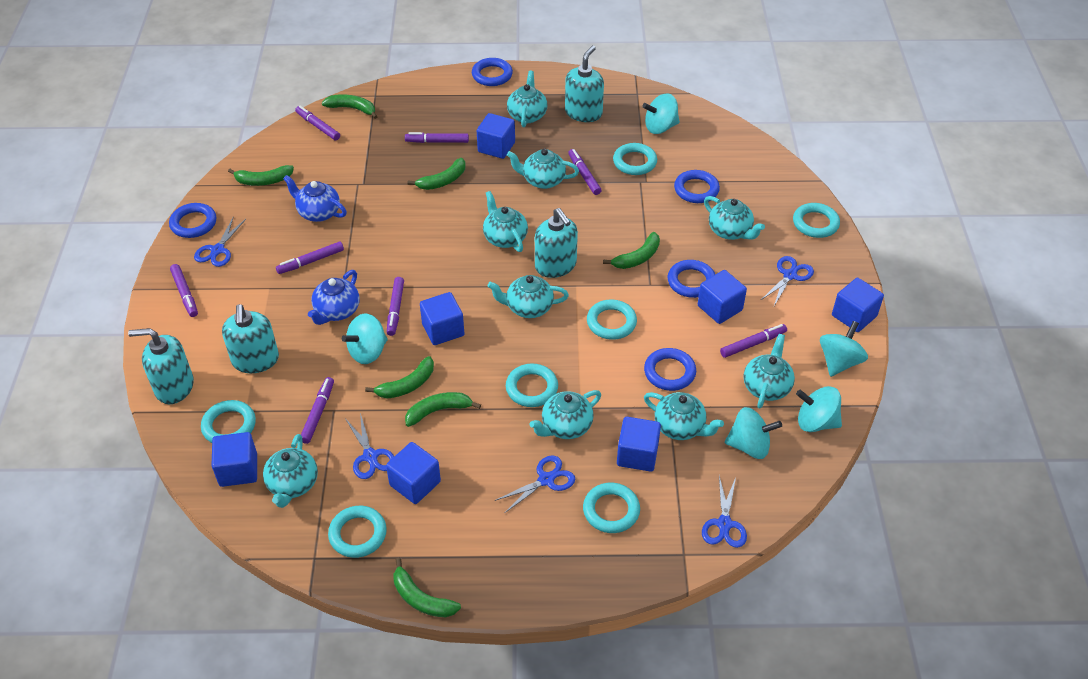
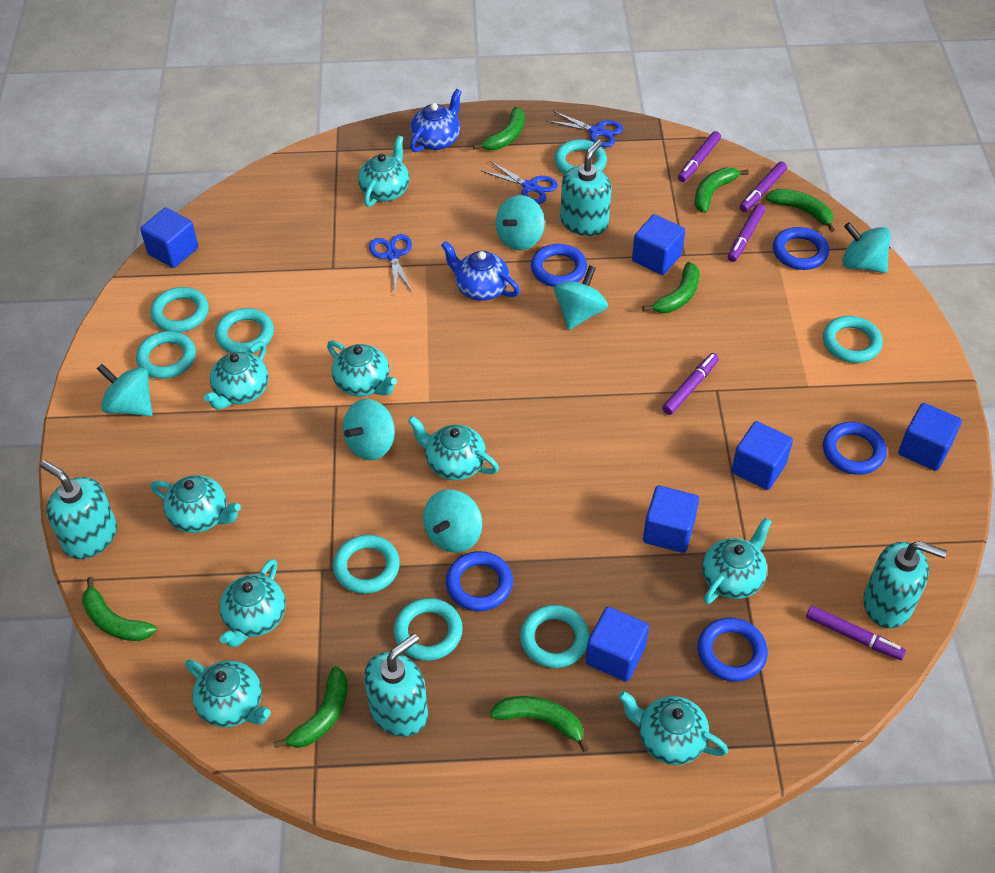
blue cube: 7 -> 6
blue scissors: 5 -> 3
purple marker: 8 -> 5
turquoise ring: 7 -> 8
turquoise spinning top: 5 -> 6

